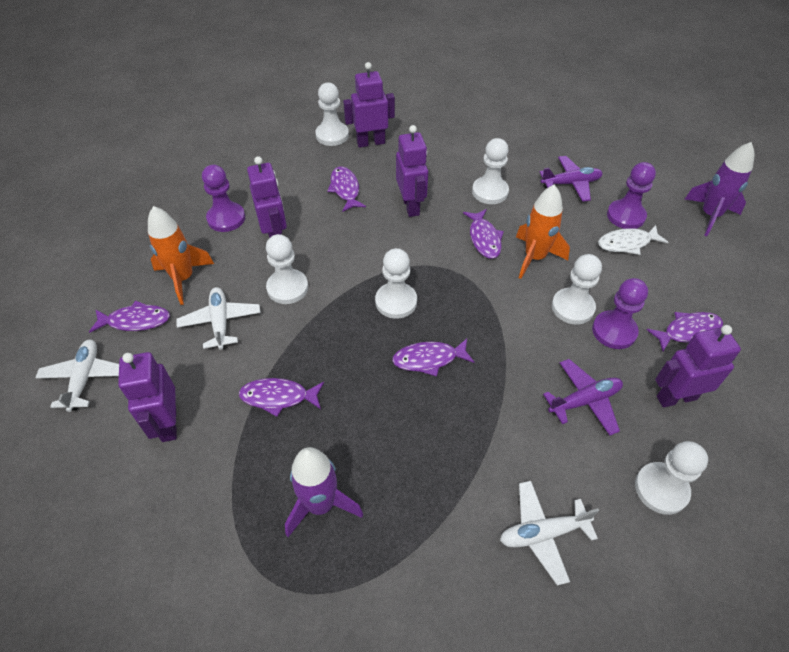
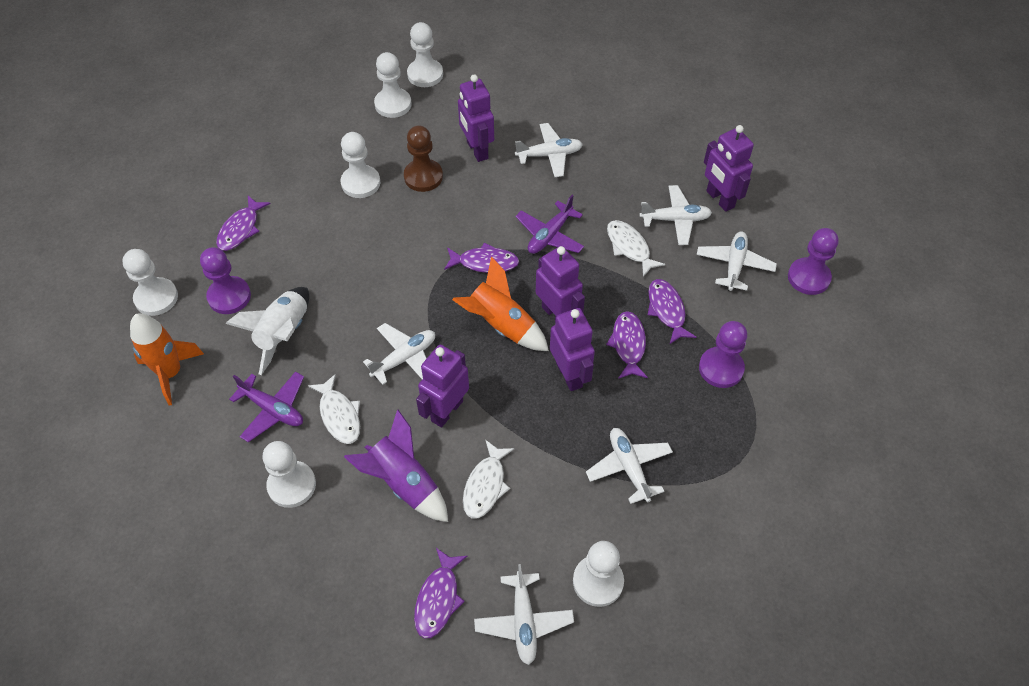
brown pawn: 0 -> 1
purple fish: 6 -> 5
purple rocket: 2 -> 1
white fish: 1 -> 3
white plane: 3 -> 6
white rocket: 0 -> 1

